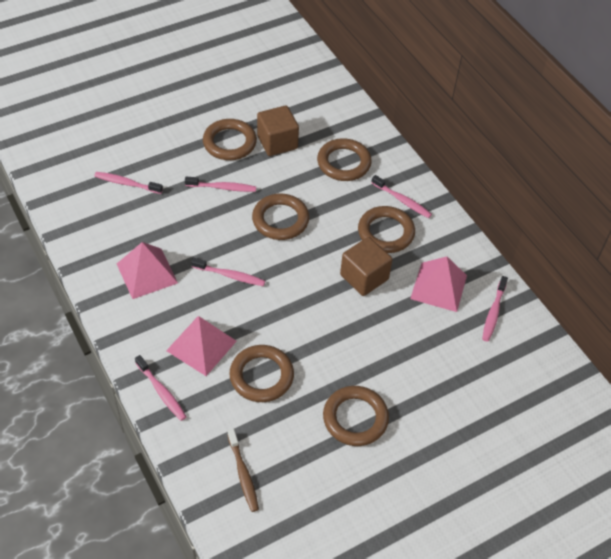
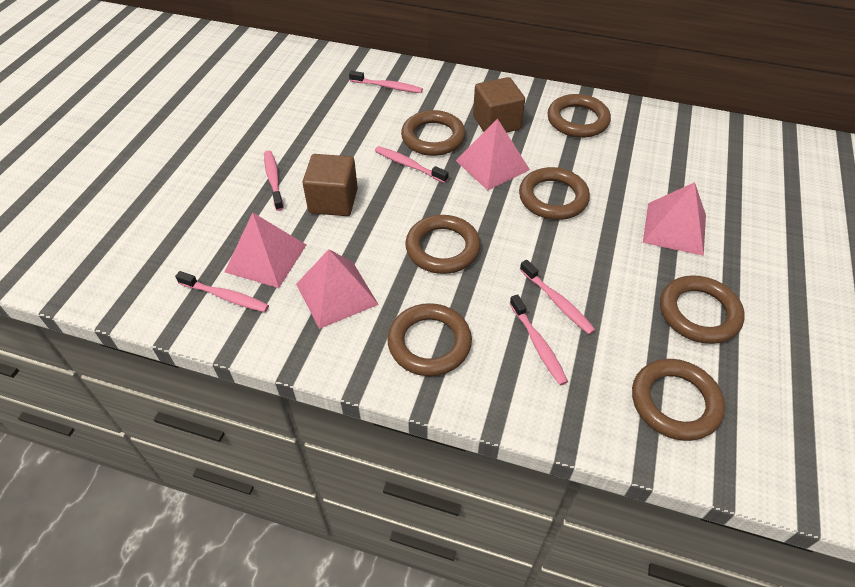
brown ring: 6 -> 7
brown toothbrush: 1 -> 0
pink pyramid: 3 -> 4

